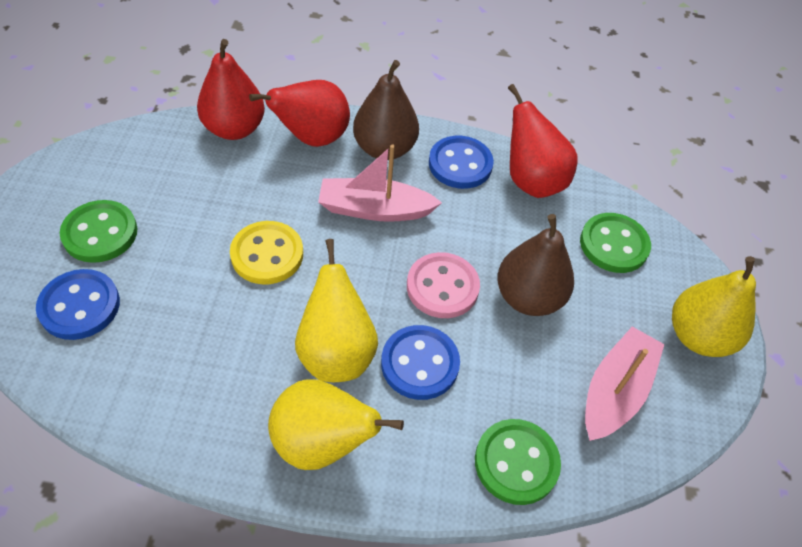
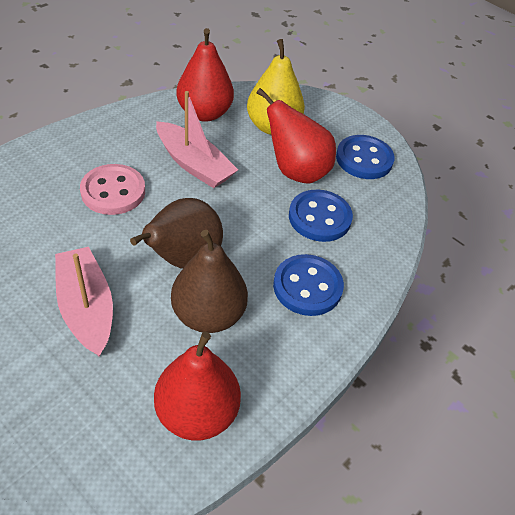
green button: 3 -> 0
yellow button: 1 -> 0
yellow pear: 3 -> 1

